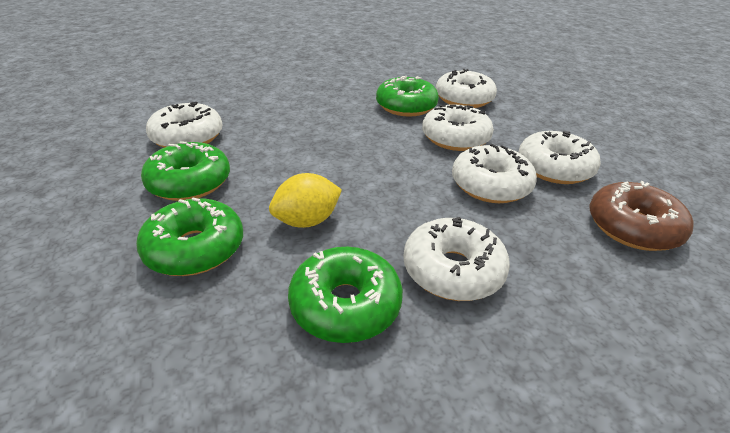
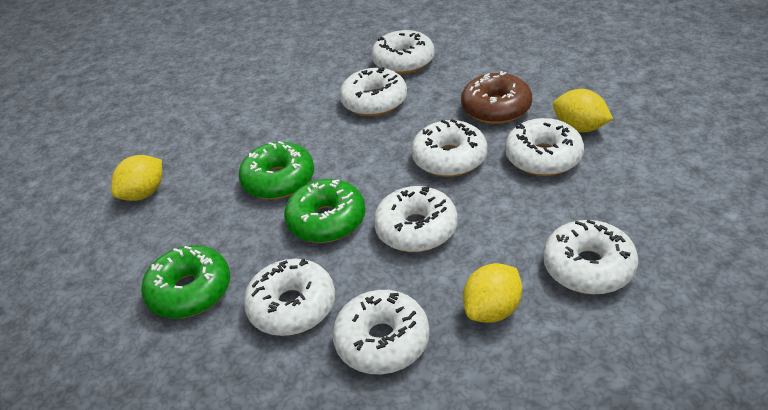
green donut: 4 -> 3
white donut: 6 -> 8
yellow lemon: 1 -> 3

